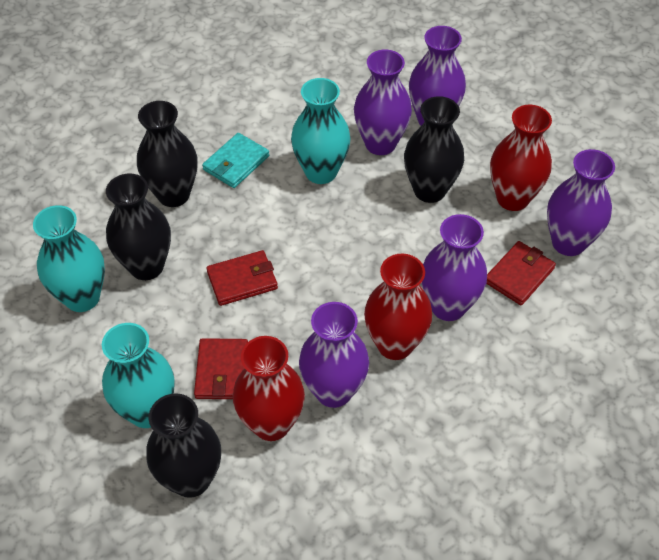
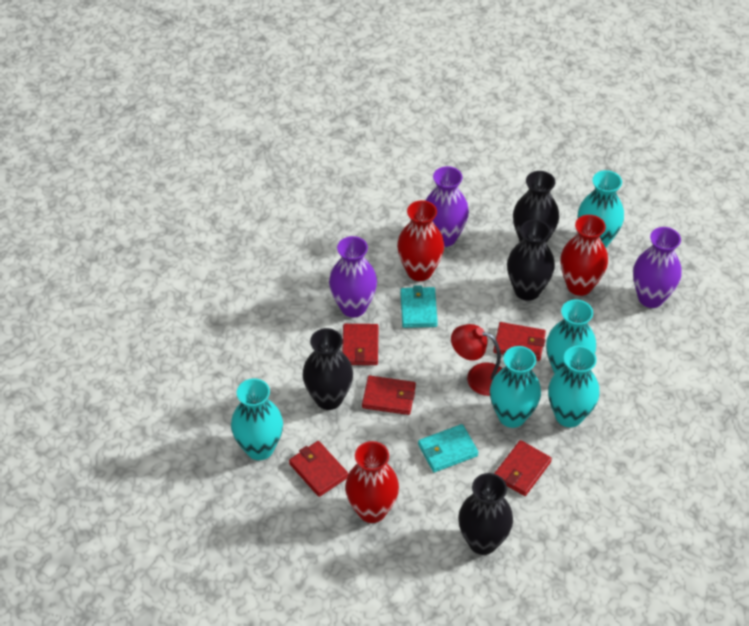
purple vase: 5 -> 3
red lamp: 0 -> 1
red wallet: 3 -> 5
turquoise vase: 3 -> 5
turquoise wallet: 1 -> 2

